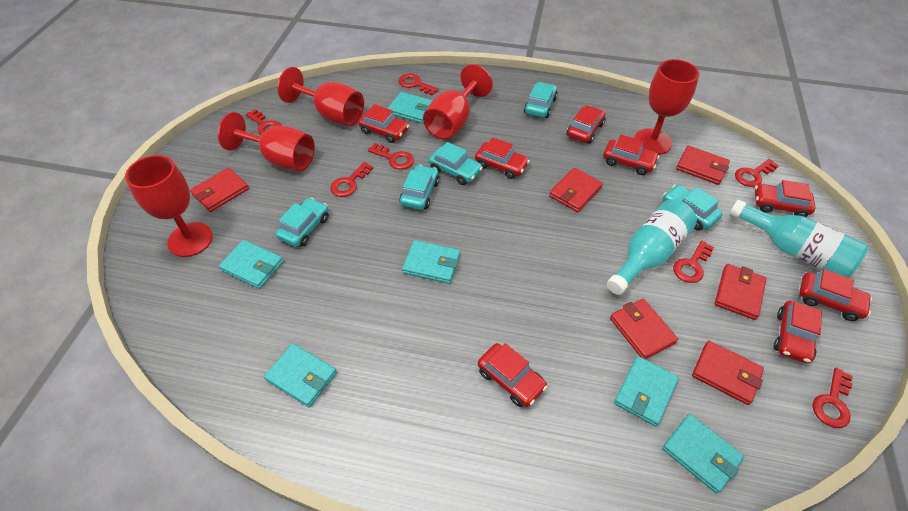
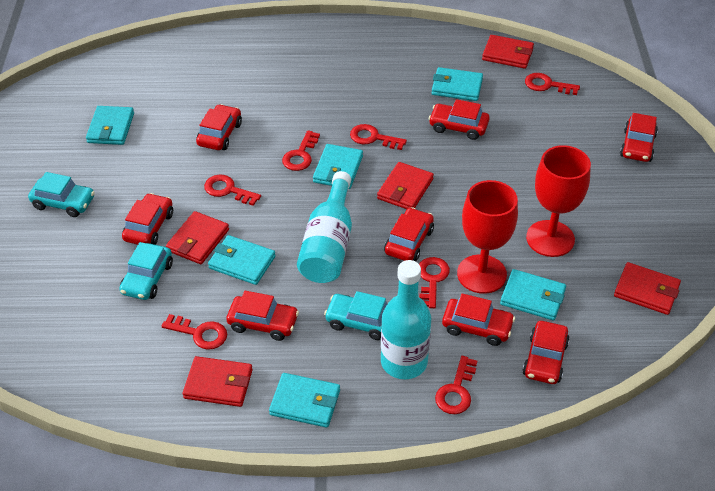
red goblet: 5 -> 2
red wallet: 6 -> 5
turquoise car: 5 -> 3

